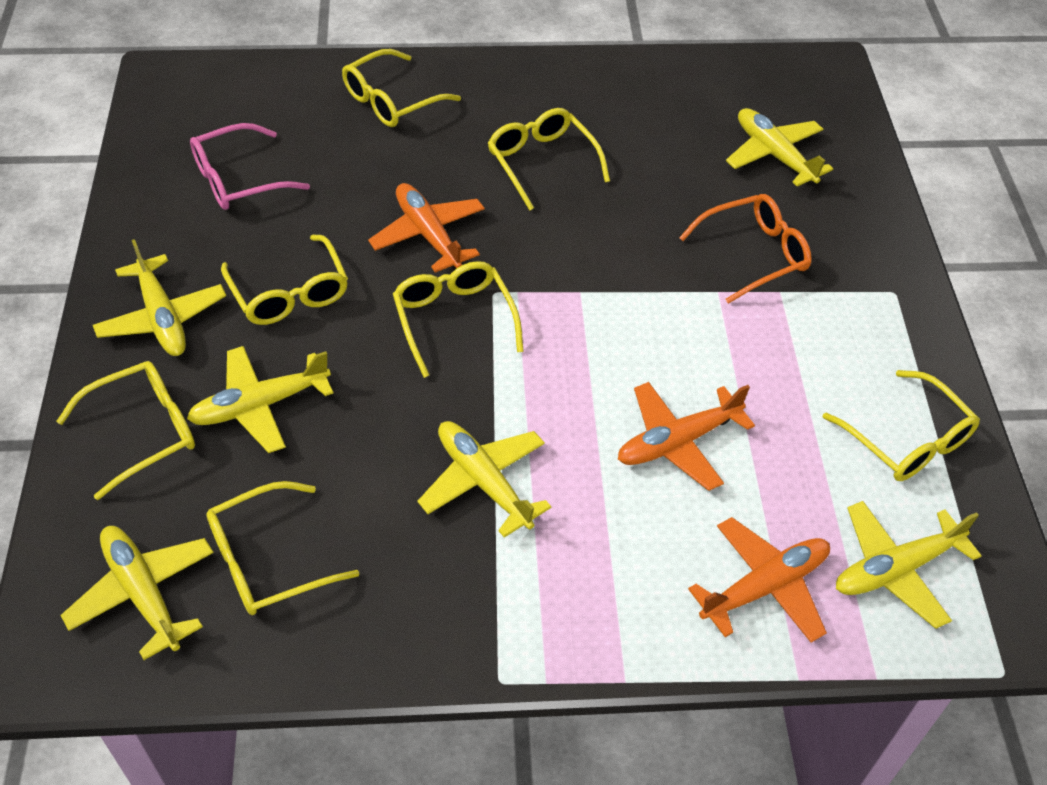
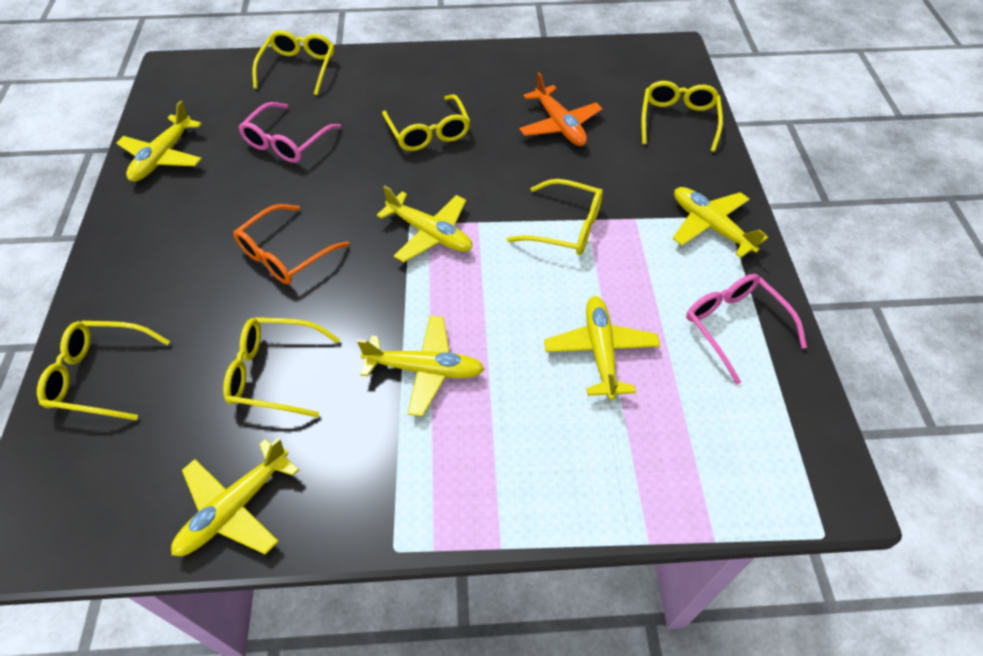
orange plane: 3 -> 1
pink glasses: 1 -> 2
yellow glasses: 7 -> 6

